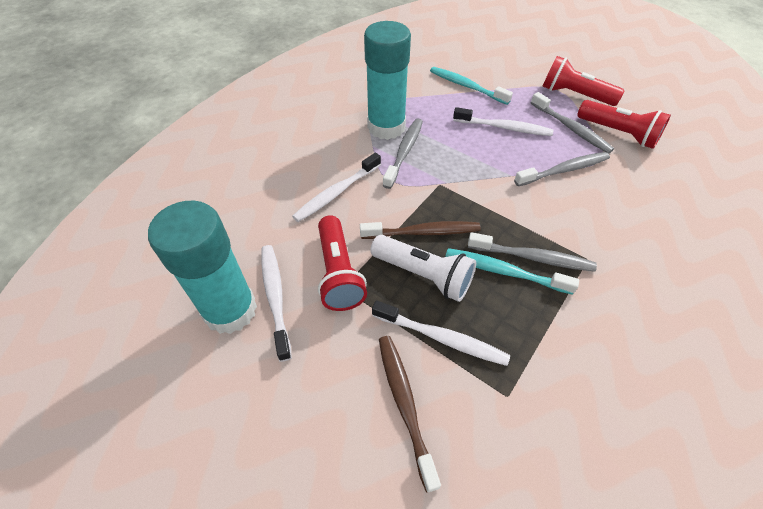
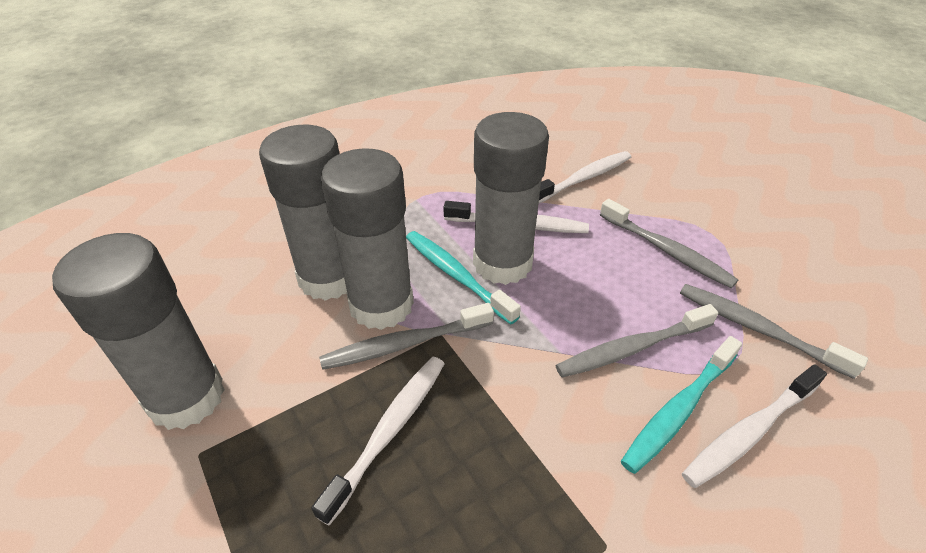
brown toothbrush: 2 -> 0
grey glue stick: 0 -> 4
red flashlight: 3 -> 0
turquoise glue stick: 2 -> 0
white flashlight: 1 -> 0

